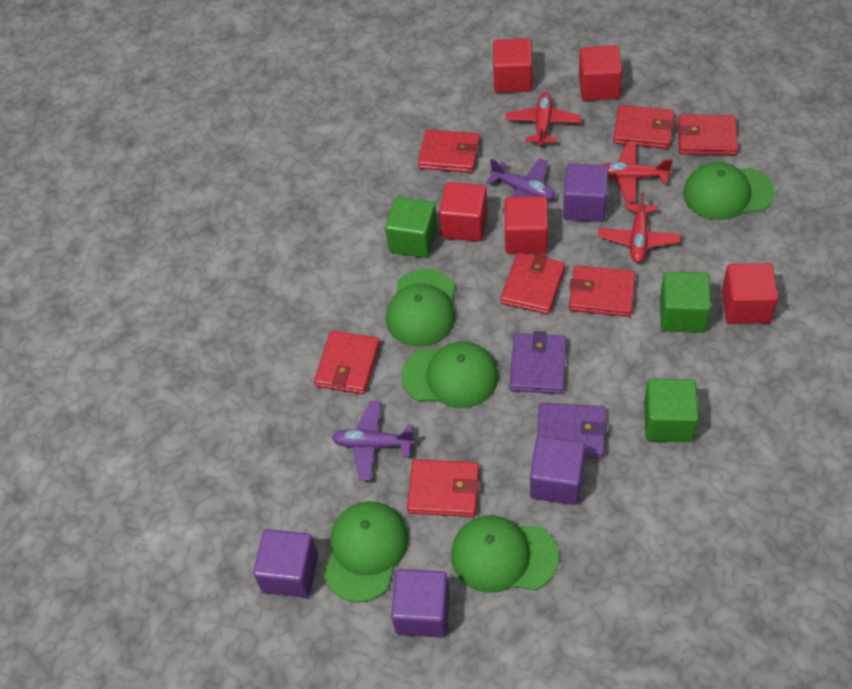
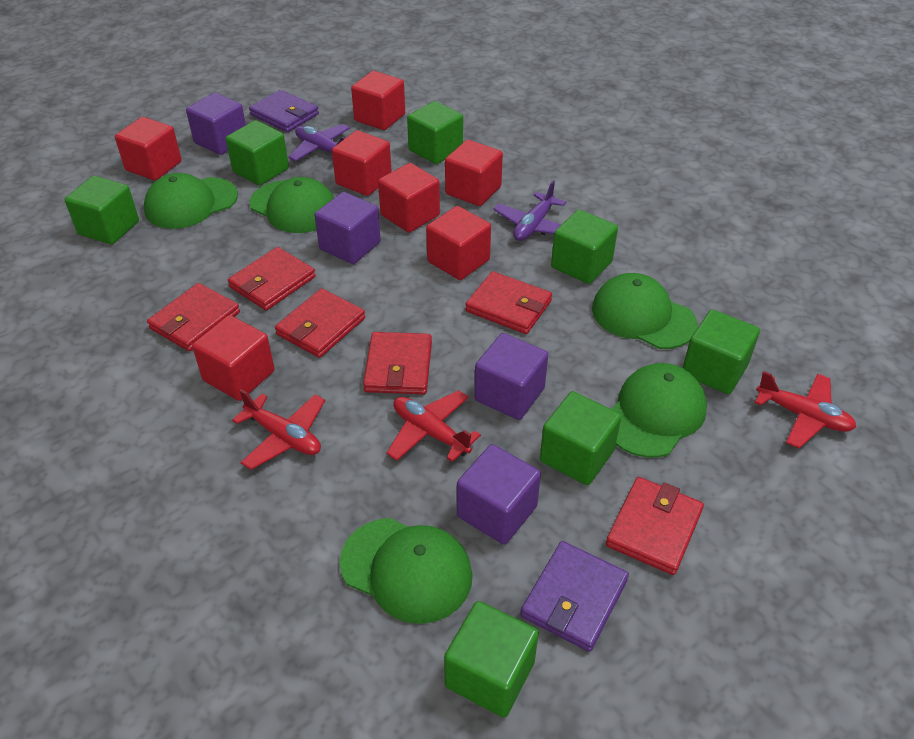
green cube: 3 -> 7
red cube: 5 -> 7
red wallet: 7 -> 6

